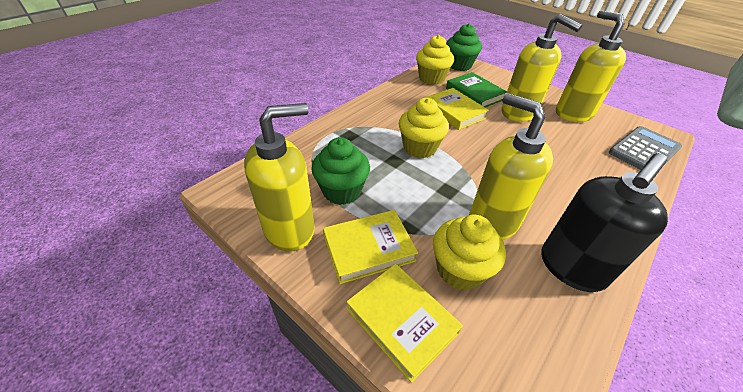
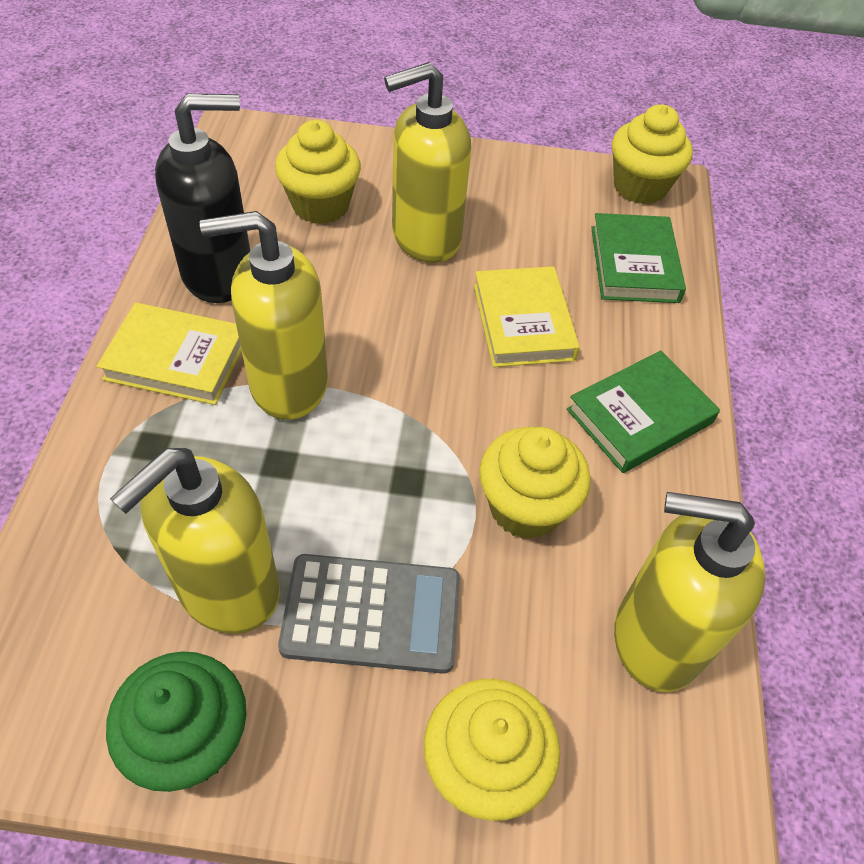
green book: 1 -> 2
green cupcake: 2 -> 1
yellow book: 3 -> 2
yellow cupcake: 3 -> 4

